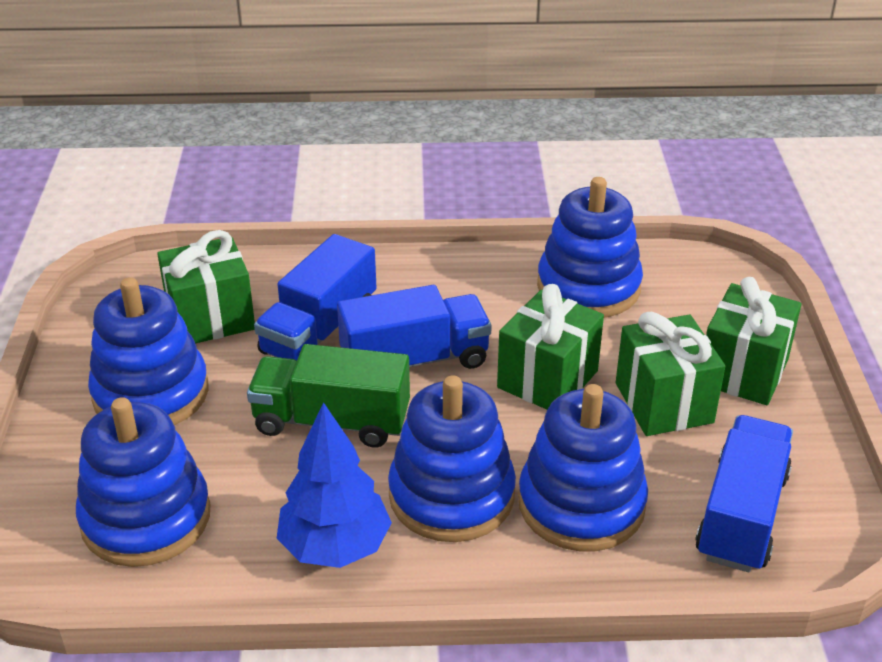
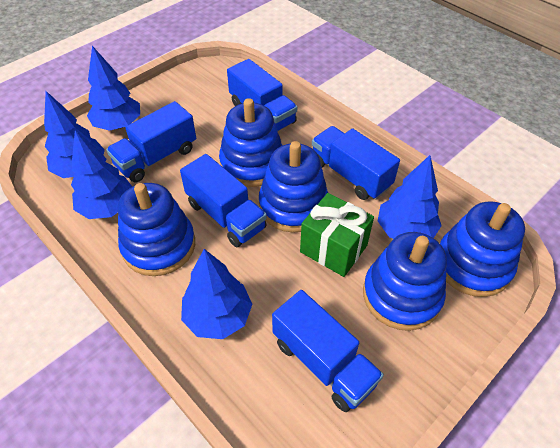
blue tree: 1 -> 5
blue truck: 3 -> 5
green gift: 4 -> 1
green truck: 1 -> 0

